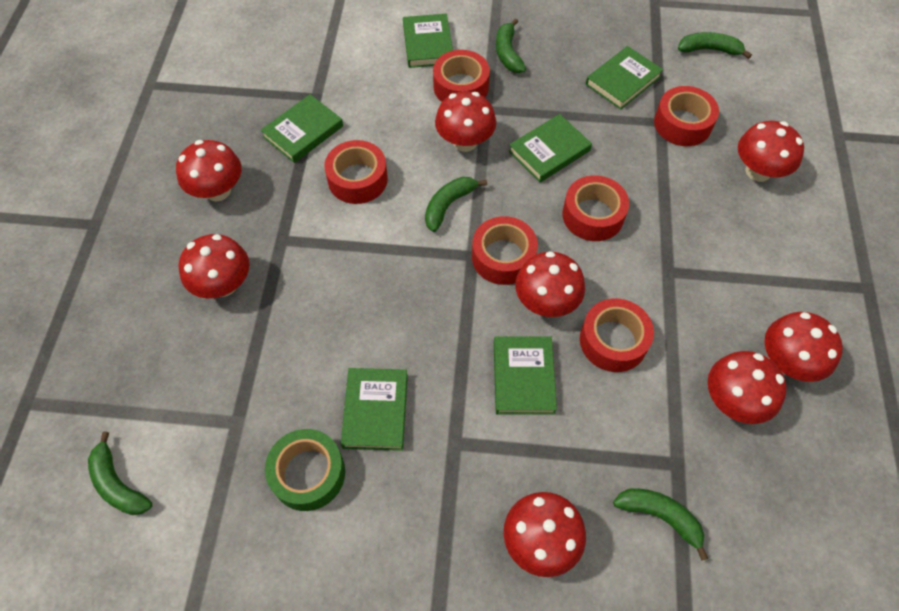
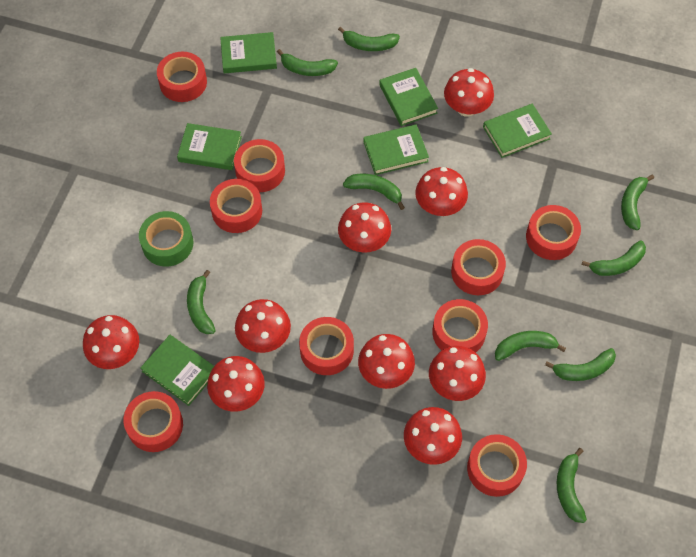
green banana: 5 -> 9
red mushroom: 8 -> 9
red tape: 6 -> 9

